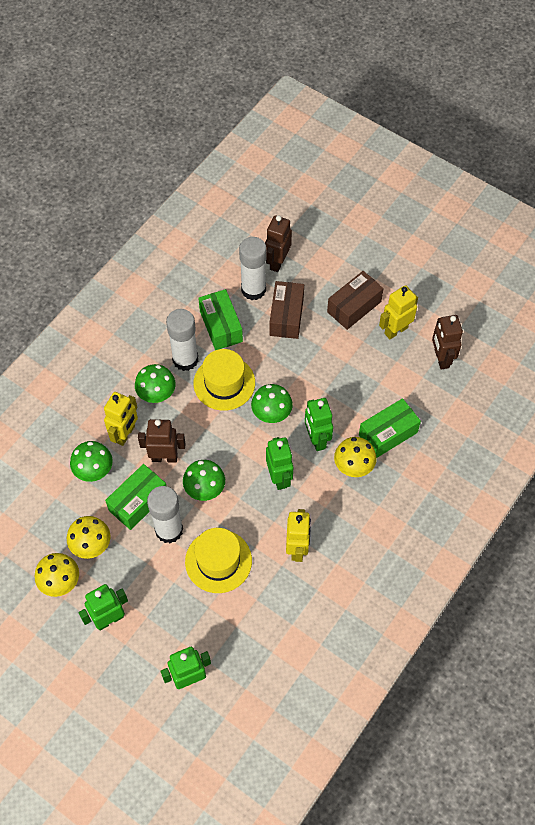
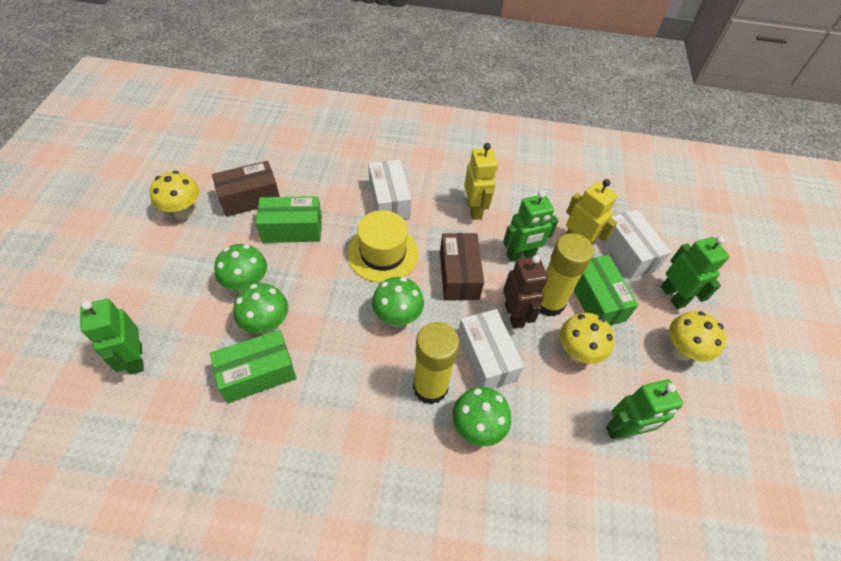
brown robot: 3 -> 1
white box: 0 -> 3
white glue stick: 3 -> 0
yellow glue stick: 0 -> 2
yellow hat: 2 -> 1
yellow robot: 3 -> 2

